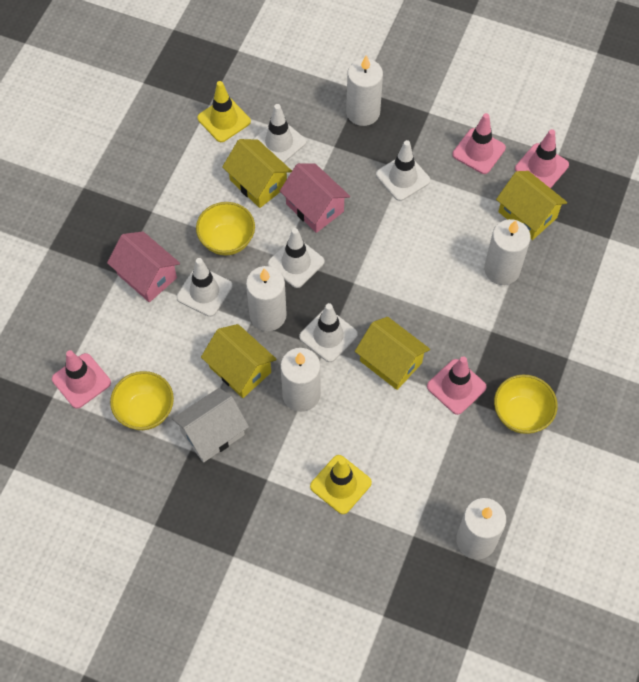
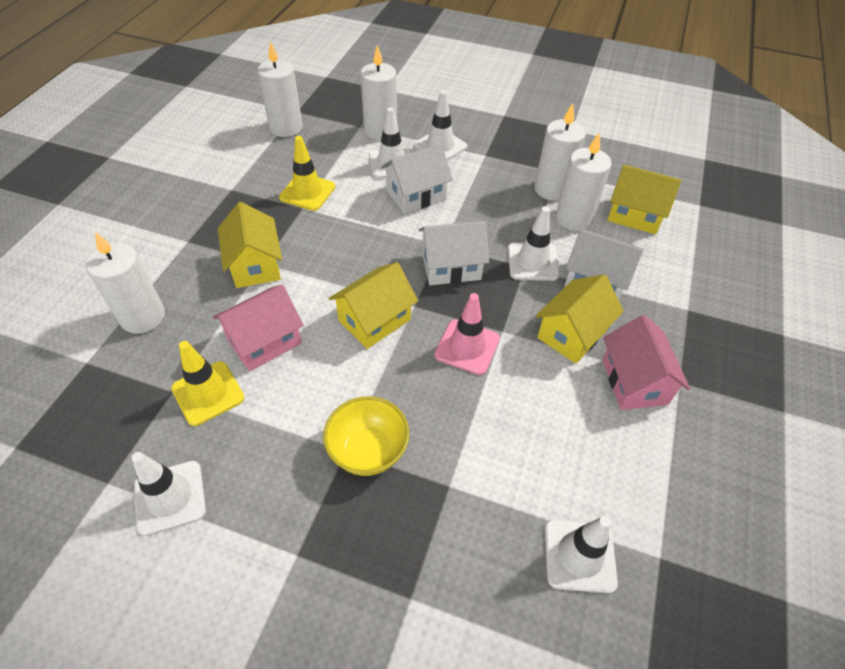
pink traffic cone: 4 -> 1
white house: 1 -> 3
yellow bowl: 3 -> 1

